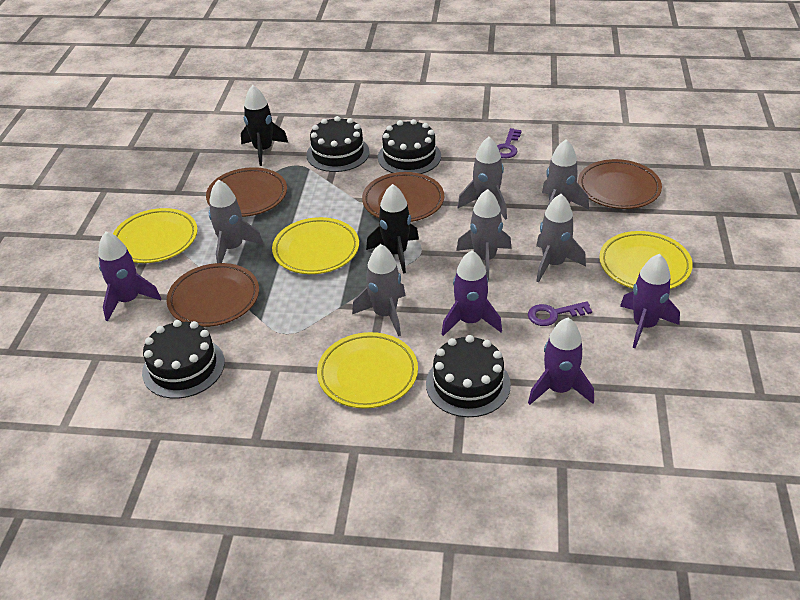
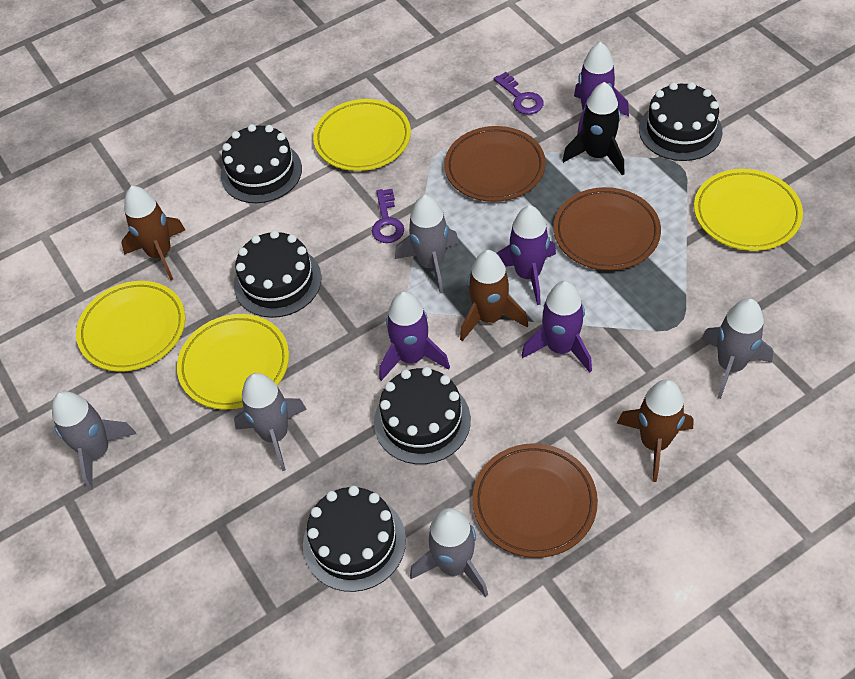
black cake: 4 -> 5
black rocket: 2 -> 1
brown plate: 4 -> 3
brown rocket: 0 -> 3
grey rocket: 6 -> 5

